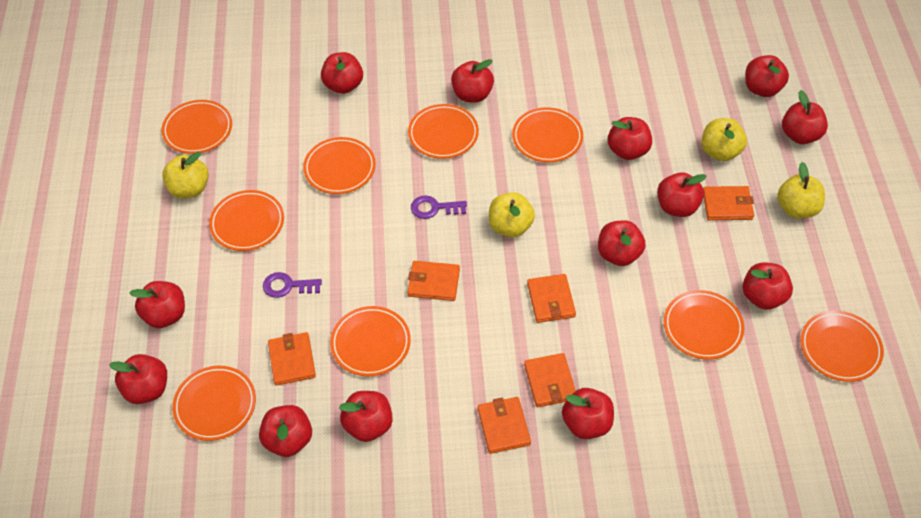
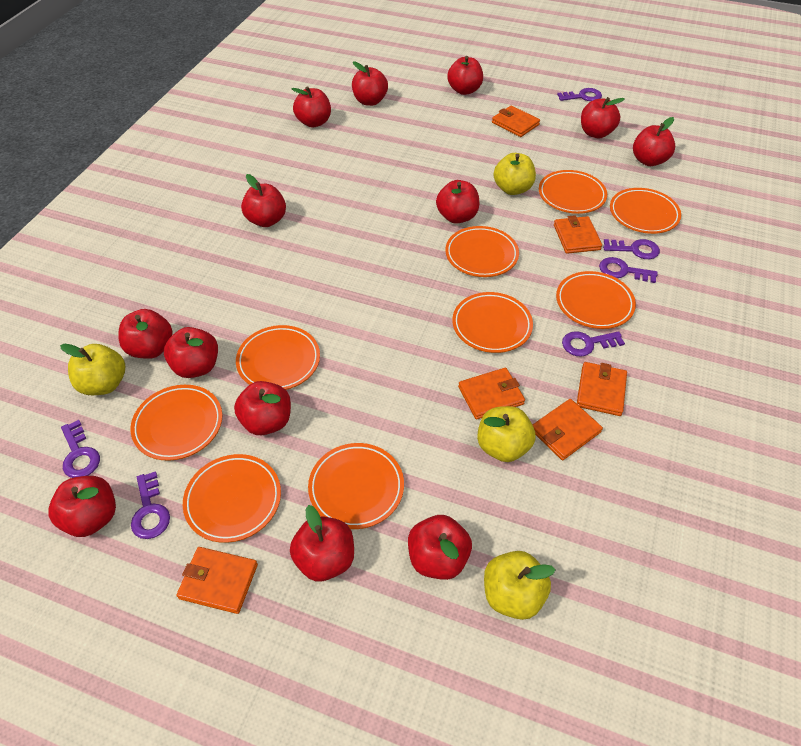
purple key: 2 -> 6

